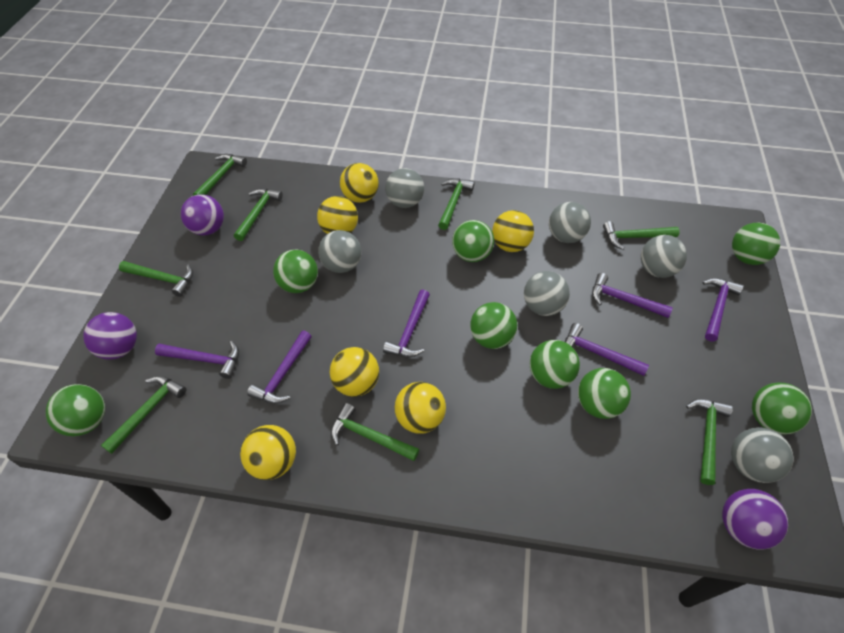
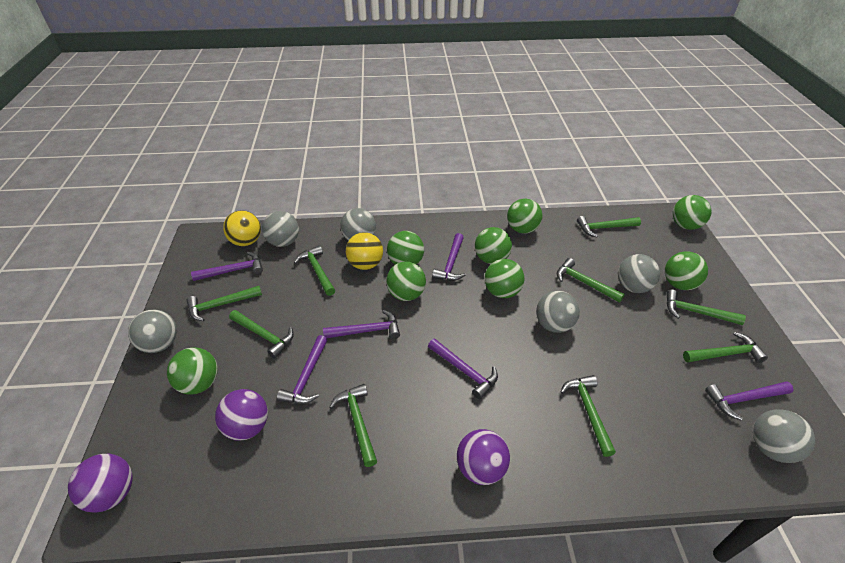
green hammer: 8 -> 9
yellow ball: 6 -> 2

